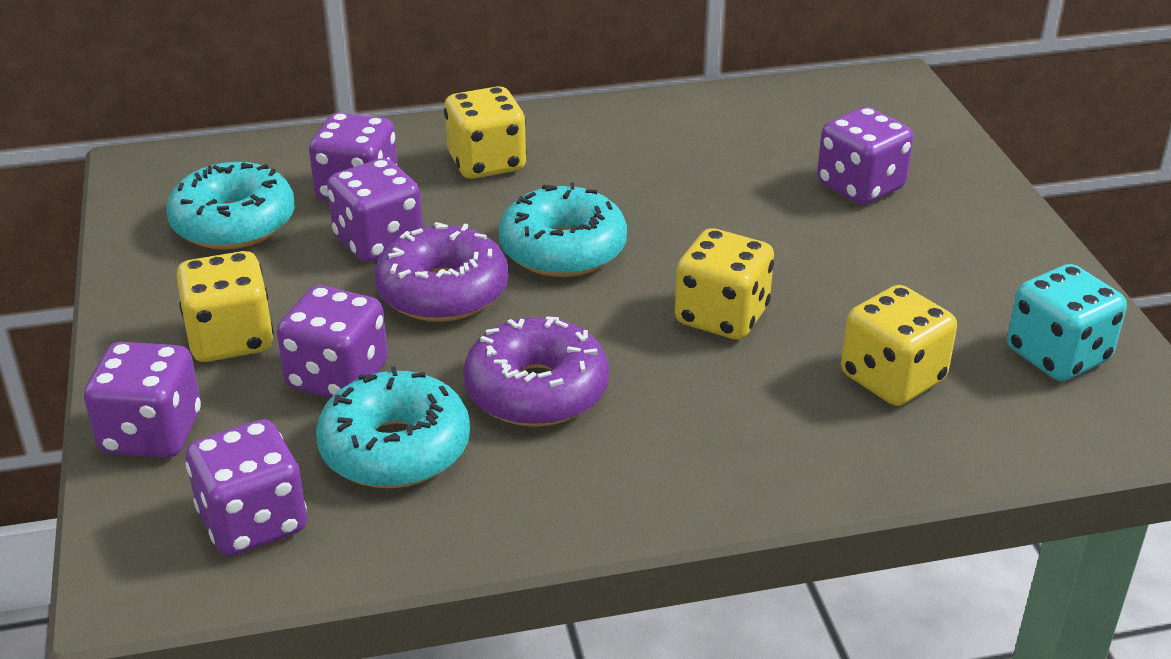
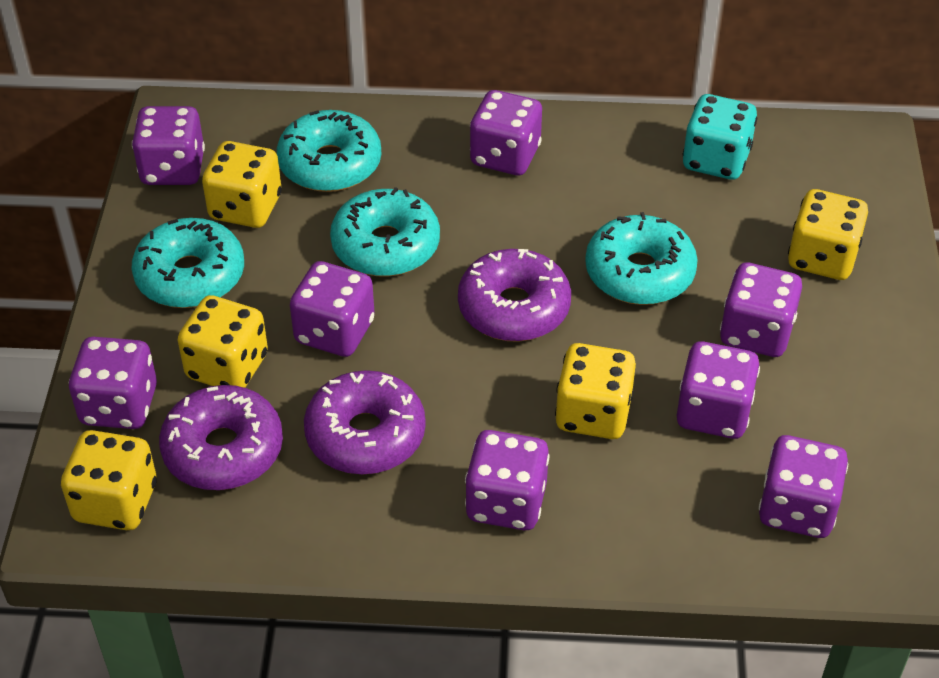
purple dice: 6 -> 8
purple donut: 2 -> 3
turquoise donut: 3 -> 4
yellow dice: 4 -> 5

